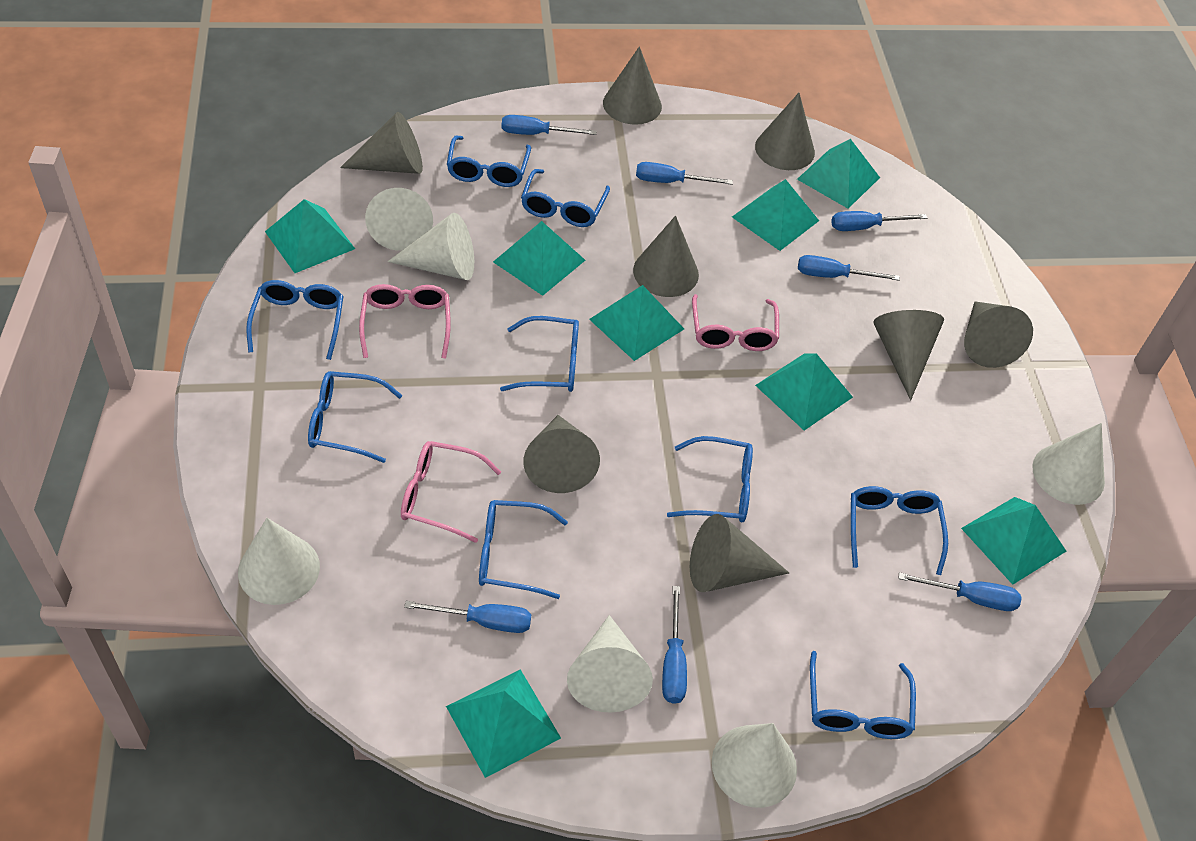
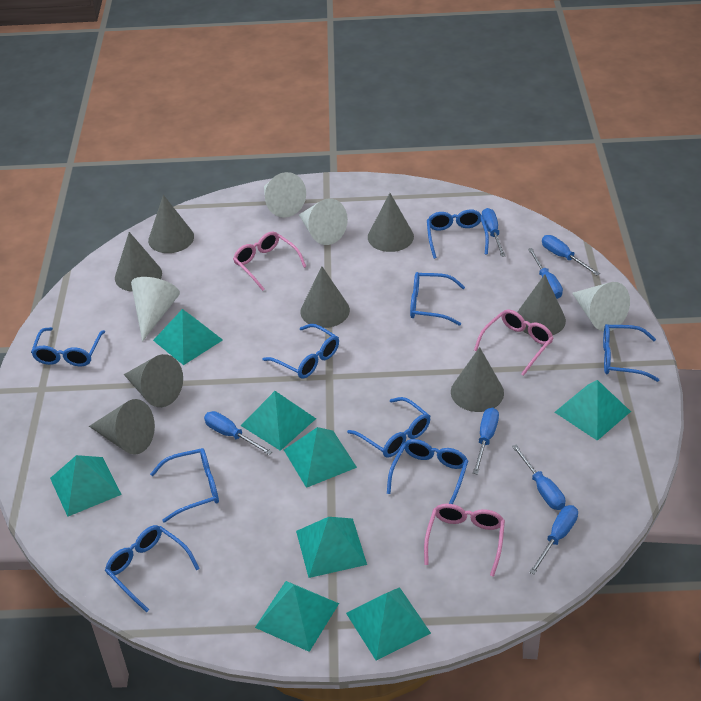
white cone: 6 -> 4

